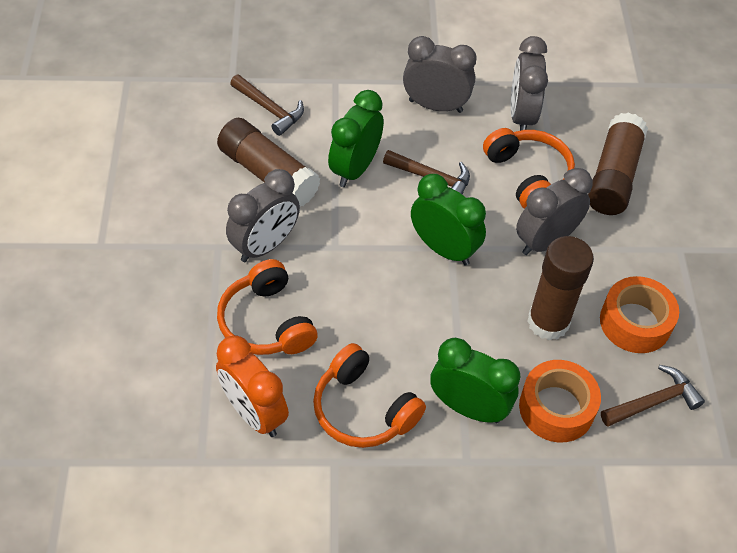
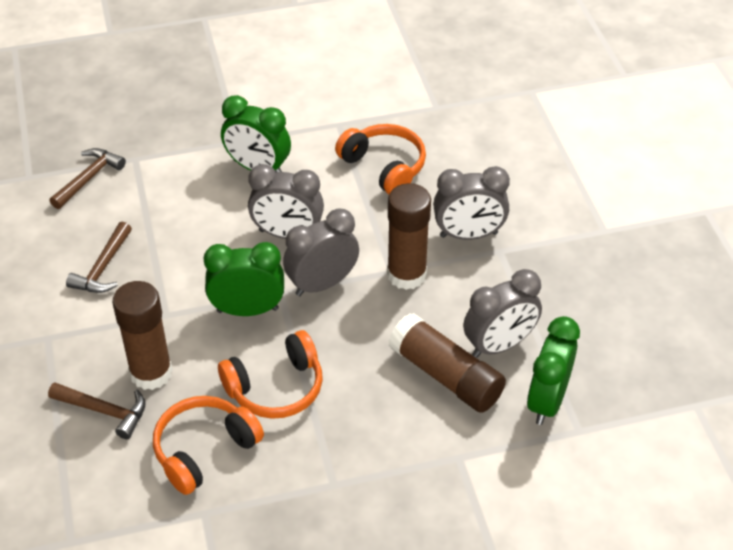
orange clock: 1 -> 0
orange tape: 2 -> 0

